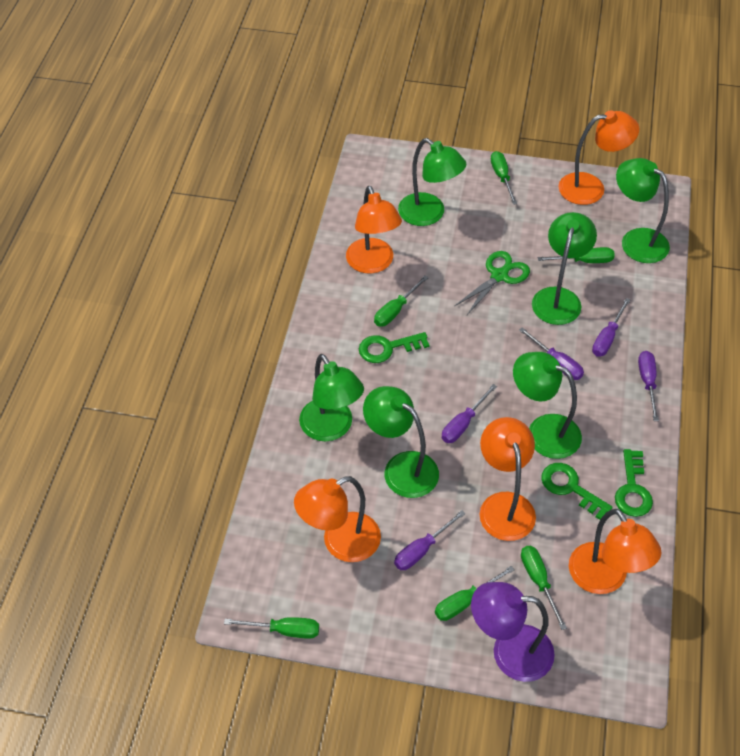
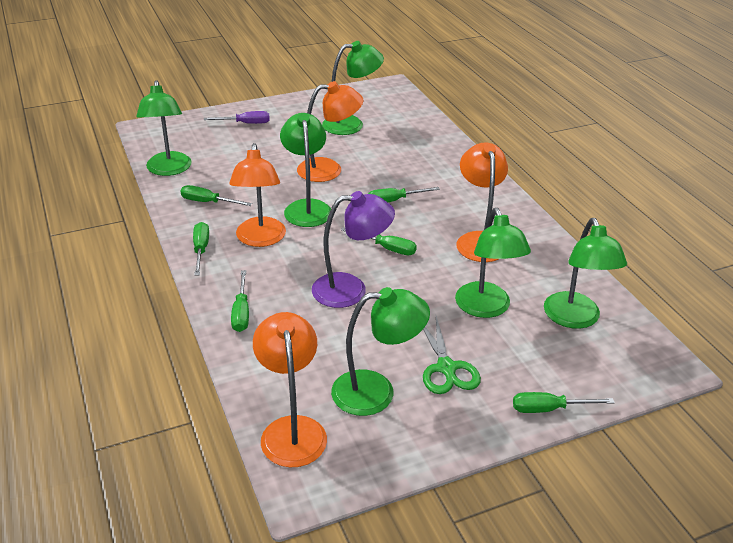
green key: 3 -> 0
orange lamp: 5 -> 4
purple screwdriver: 5 -> 1

